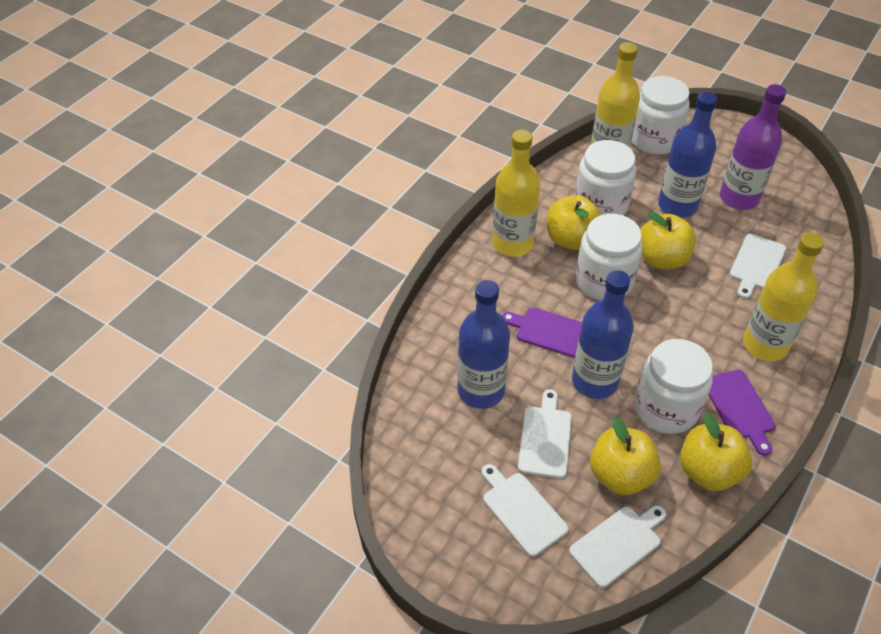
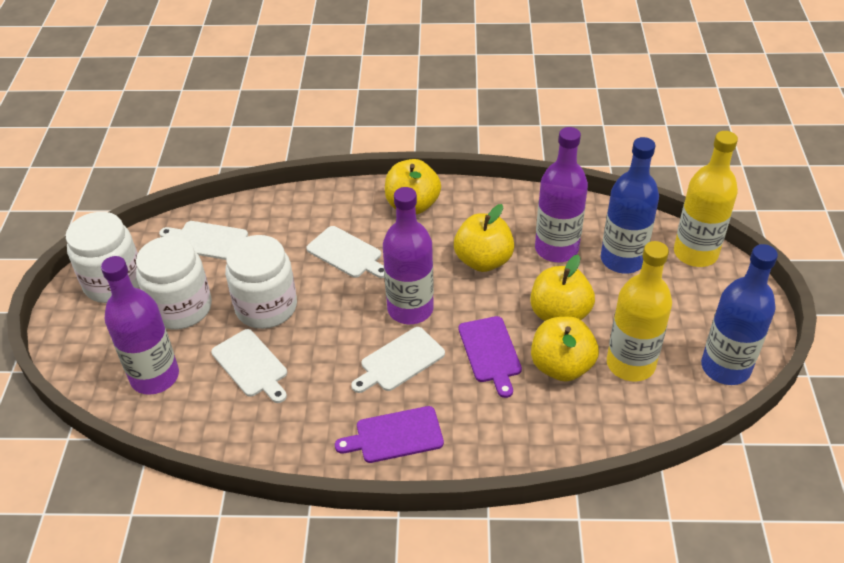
blue bottle: 3 -> 2
purple bottle: 1 -> 3
white jar: 4 -> 3
yellow bottle: 3 -> 2

